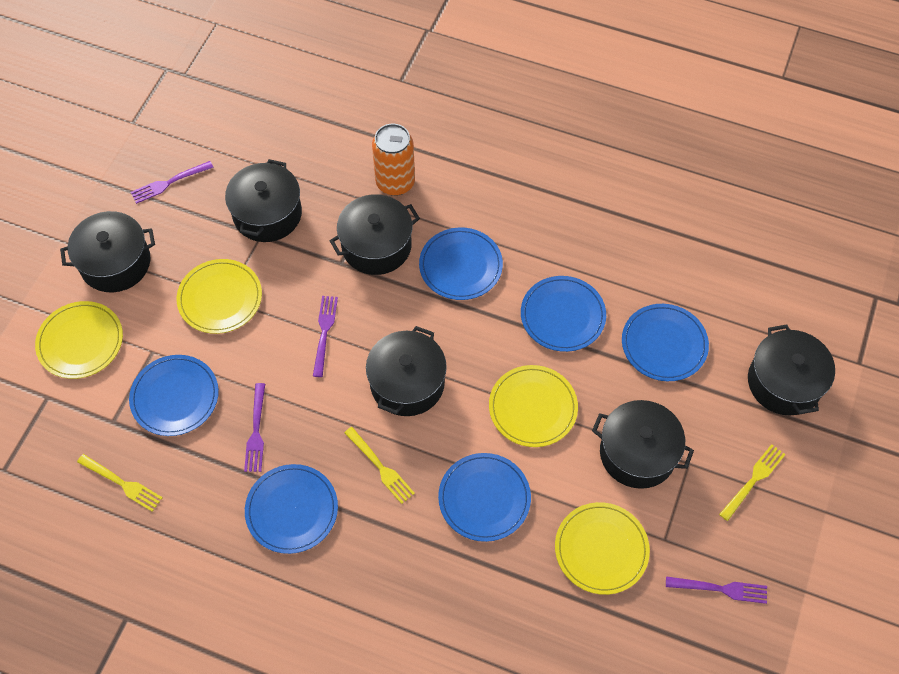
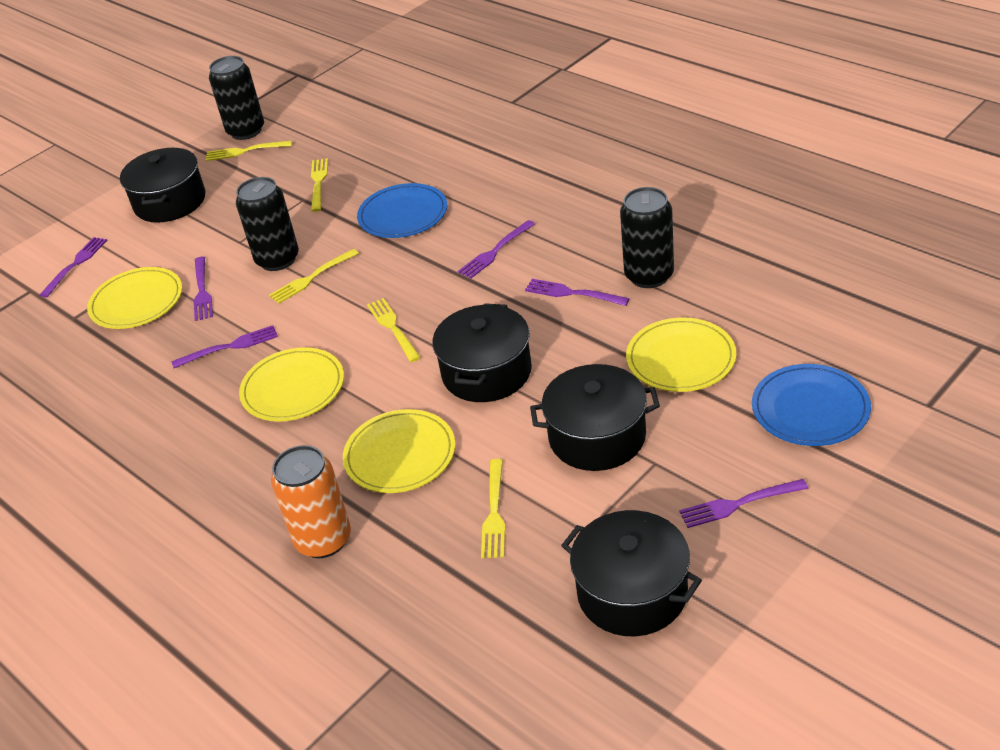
black can: 0 -> 3
black pot: 6 -> 4
blue plate: 6 -> 2
purple fork: 4 -> 6
yellow fork: 3 -> 5

